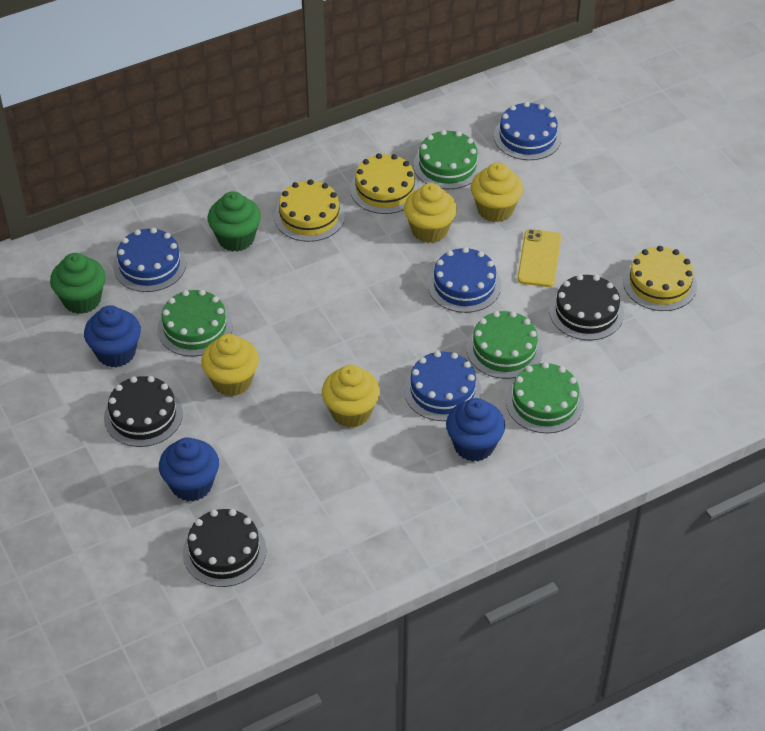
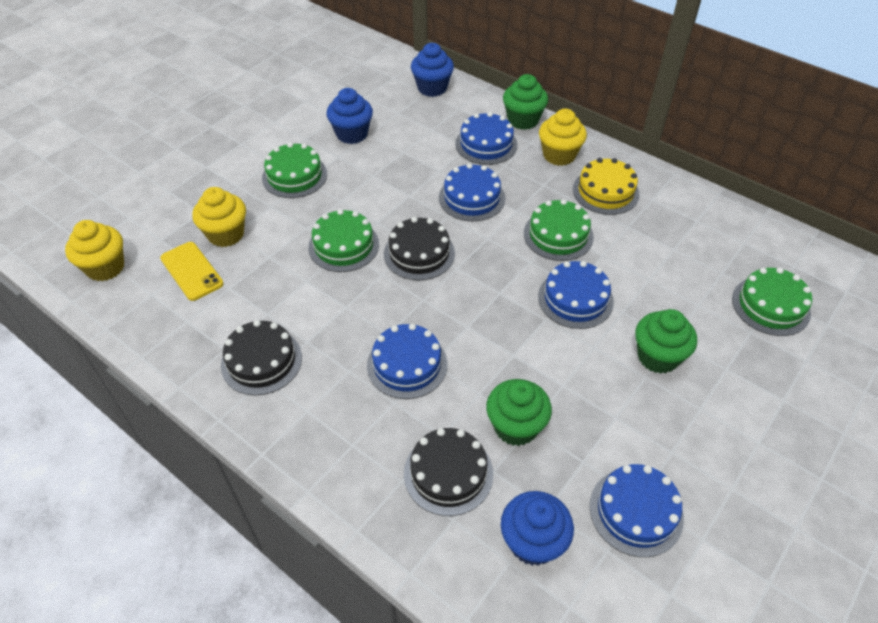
blue cake: 4 -> 5
green cupcake: 2 -> 3
yellow cake: 3 -> 1
yellow cupcake: 4 -> 3

